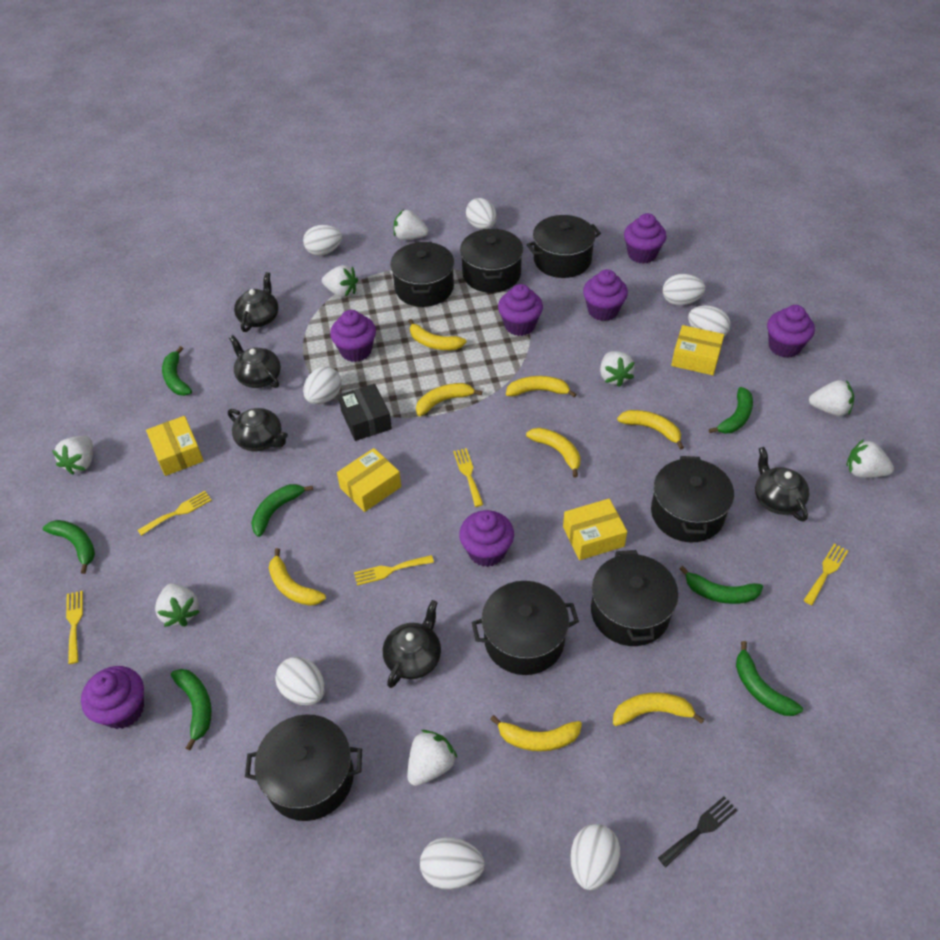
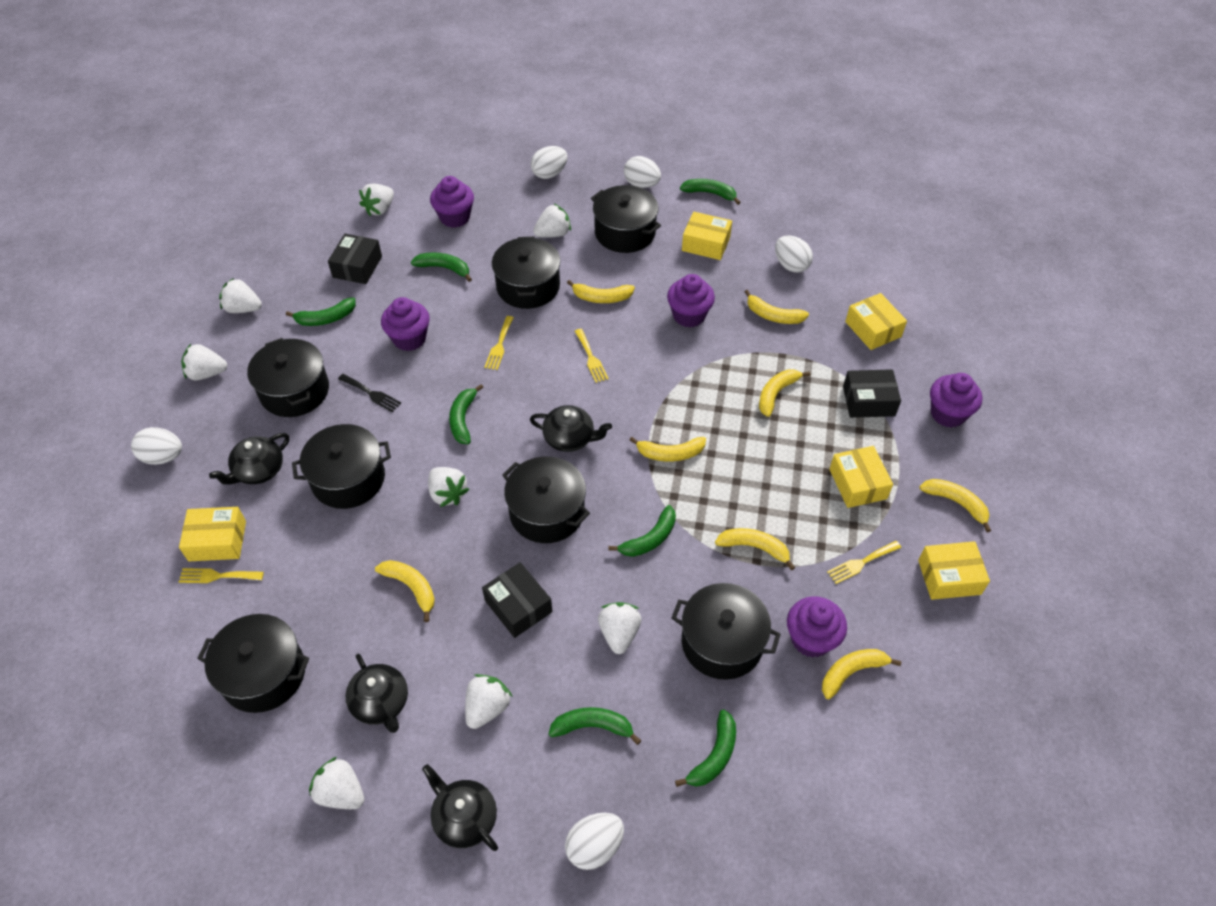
black box: 1 -> 3
black teapot: 5 -> 4
purple cupcake: 7 -> 5
white egg: 8 -> 5
yellow box: 4 -> 5
yellow fork: 5 -> 4

